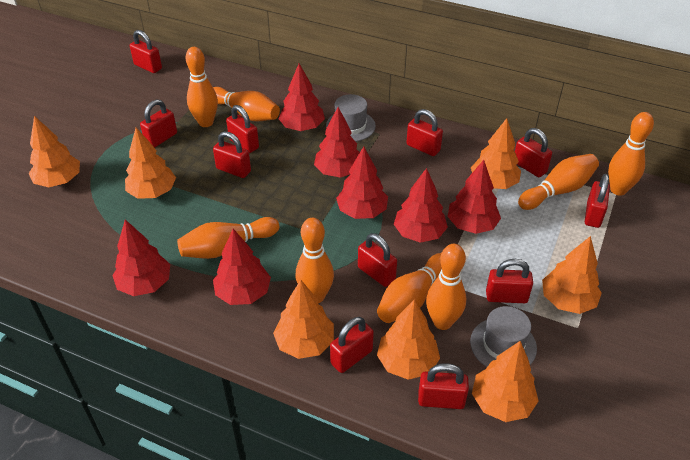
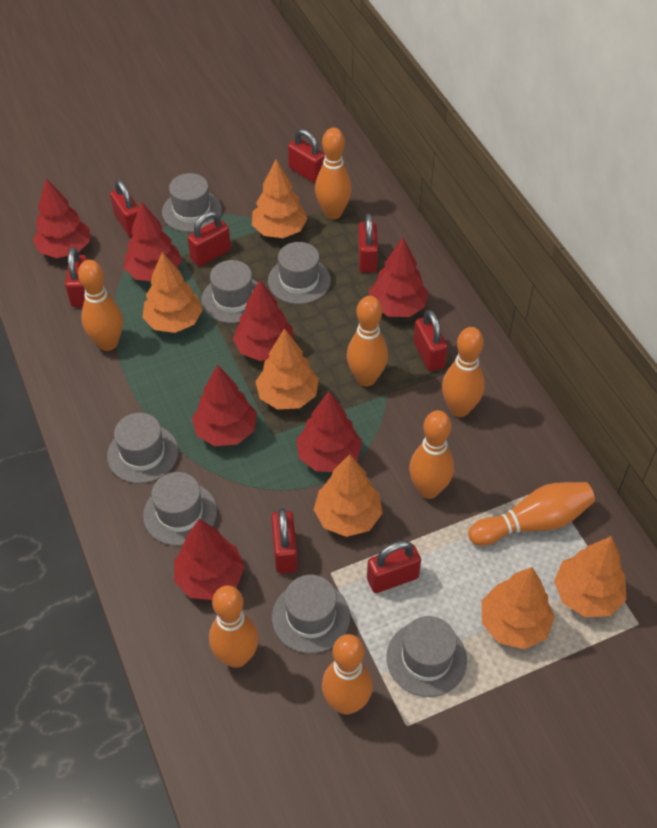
grey hat: 2 -> 7
orange tree: 7 -> 6
red padlock: 11 -> 8

